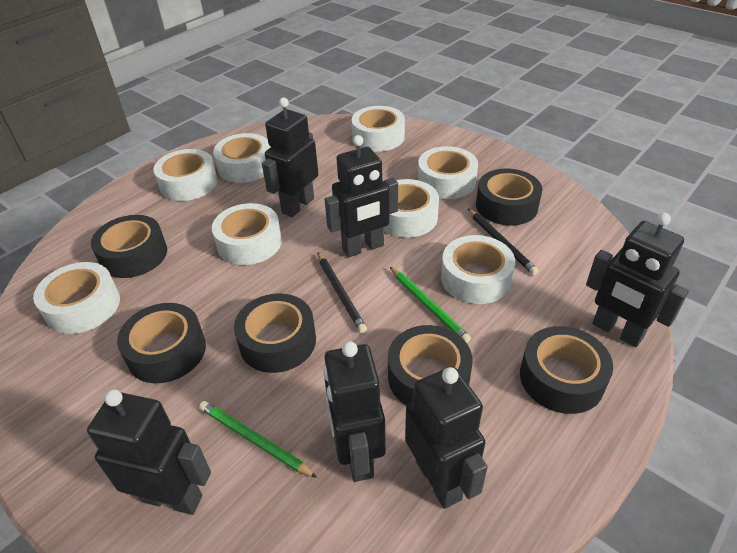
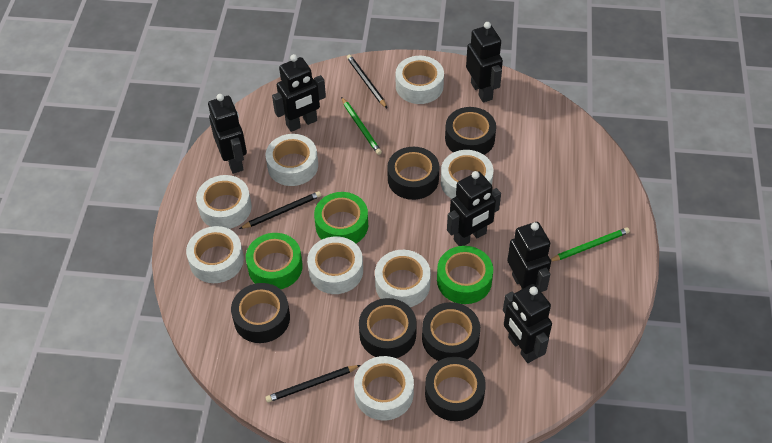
black pencil: 2 -> 3
green tape: 0 -> 3

